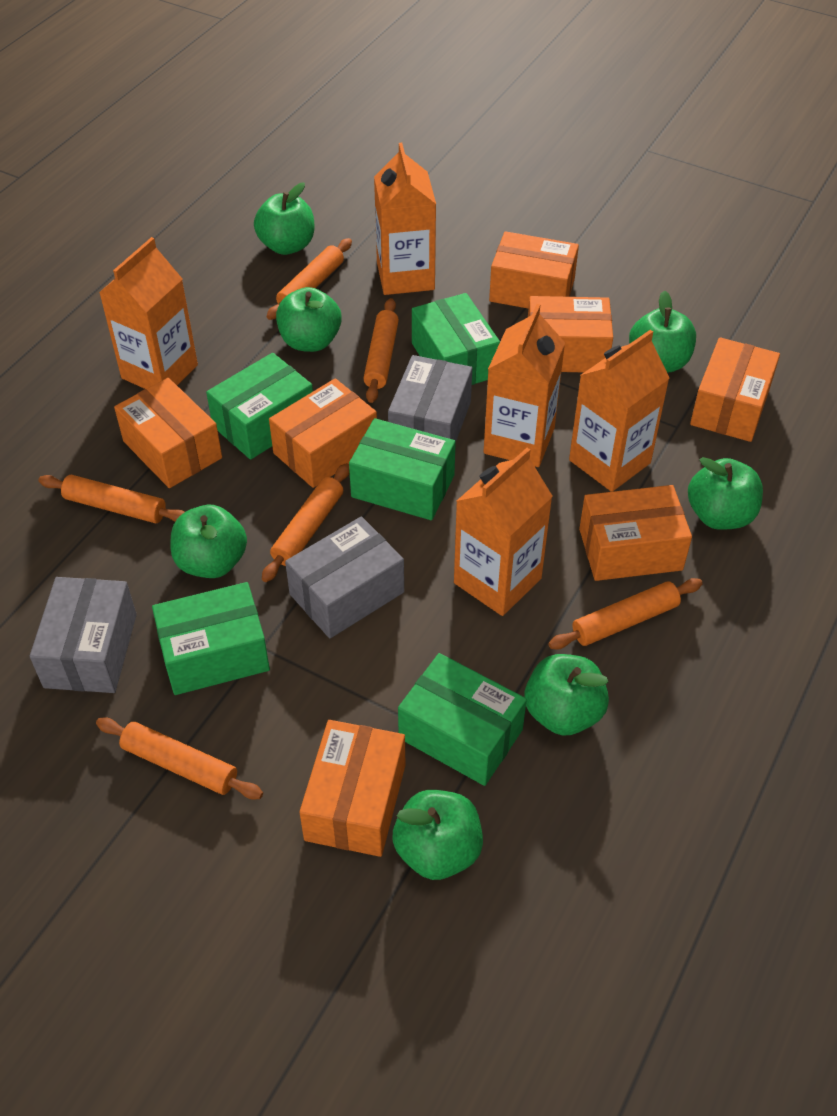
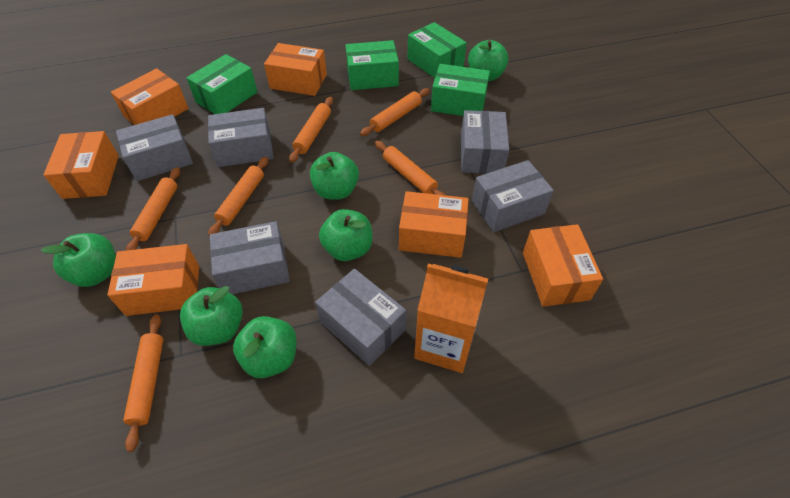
green apple: 7 -> 6
green box: 5 -> 4
grey box: 3 -> 6
orange box: 7 -> 6
orange carton: 5 -> 1

